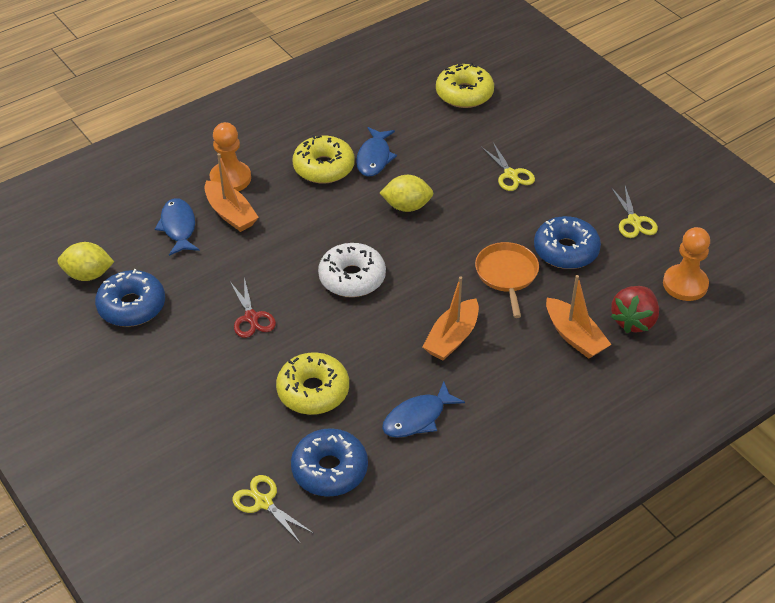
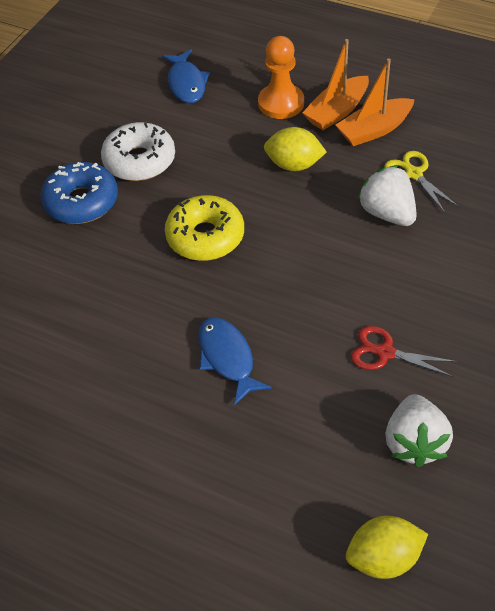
blue donut: 3 -> 1
blue fish: 3 -> 2
orange boat: 3 -> 2
orange pan: 1 -> 0
orange pawn: 2 -> 1
red strawberry: 1 -> 0
white strawberry: 0 -> 2
yellow donut: 3 -> 1
yellow scissors: 3 -> 1

